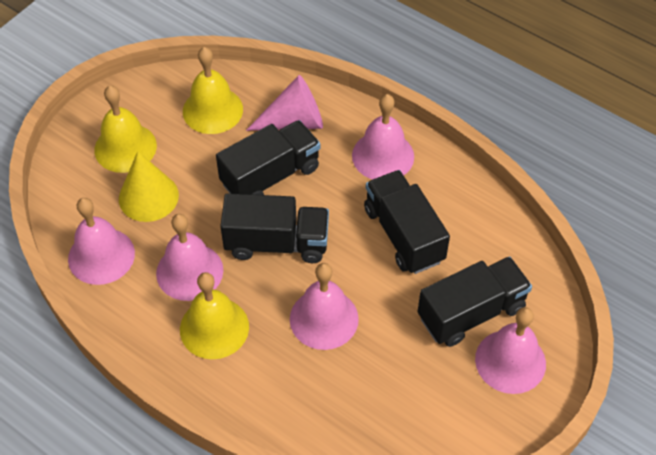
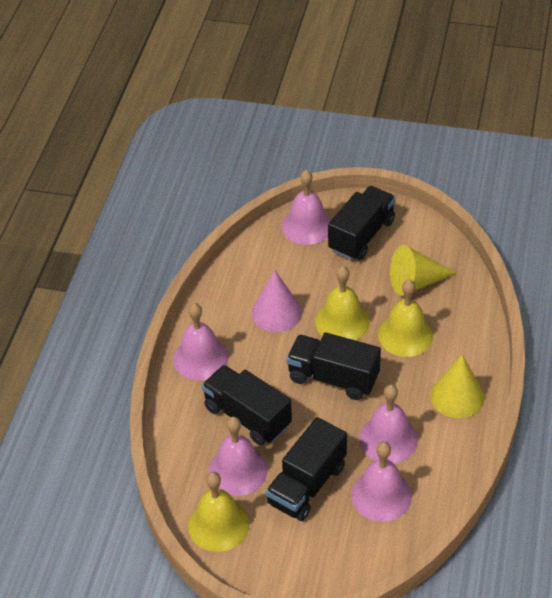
yellow cone: 1 -> 2

